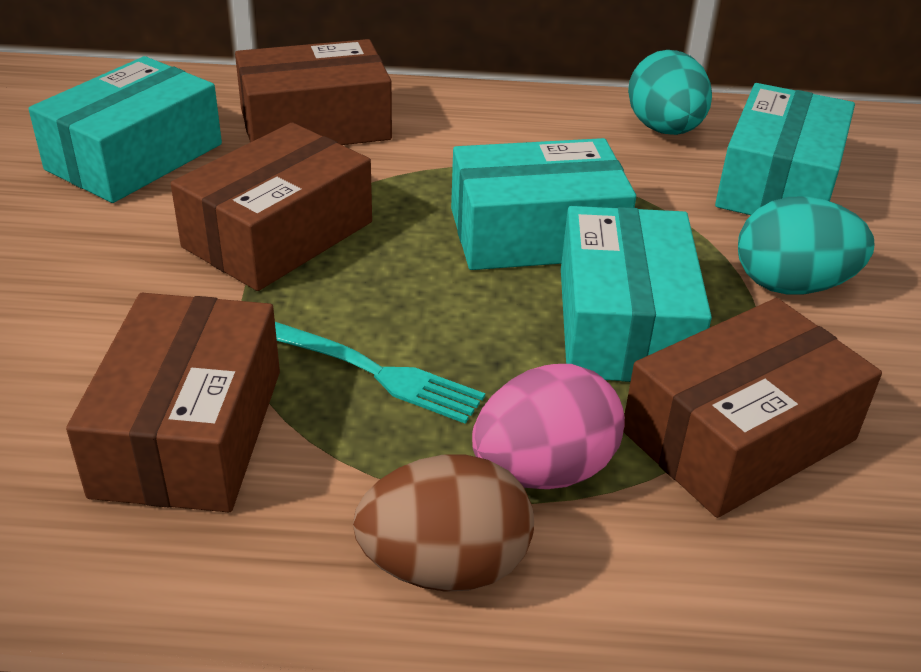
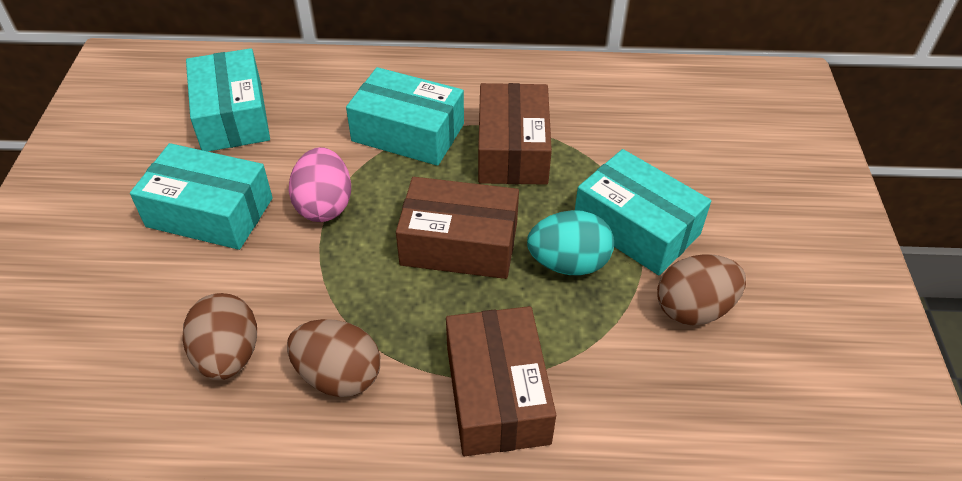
brown box: 4 -> 3
brown egg: 1 -> 3
turquoise egg: 2 -> 1
turquoise fork: 1 -> 0

